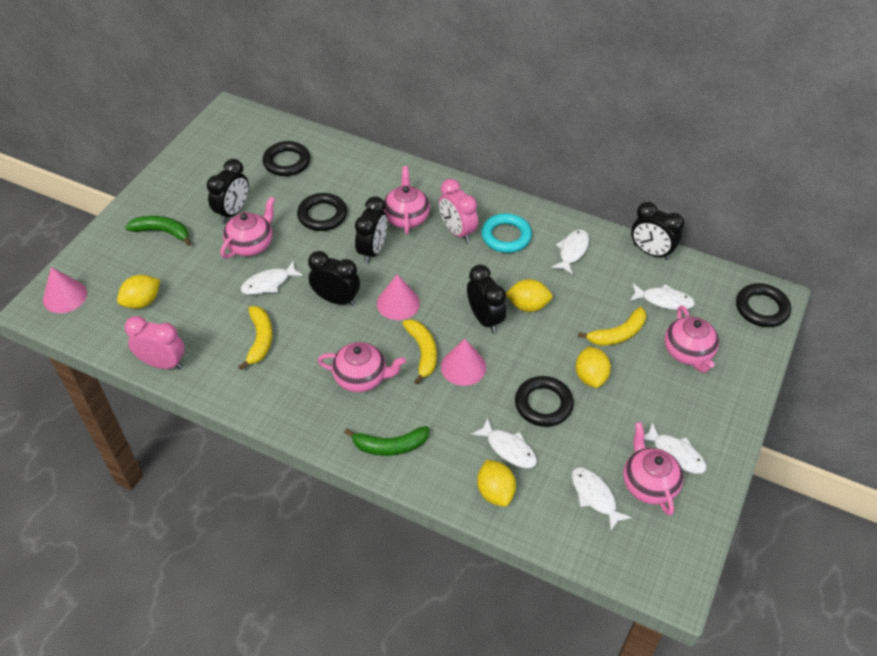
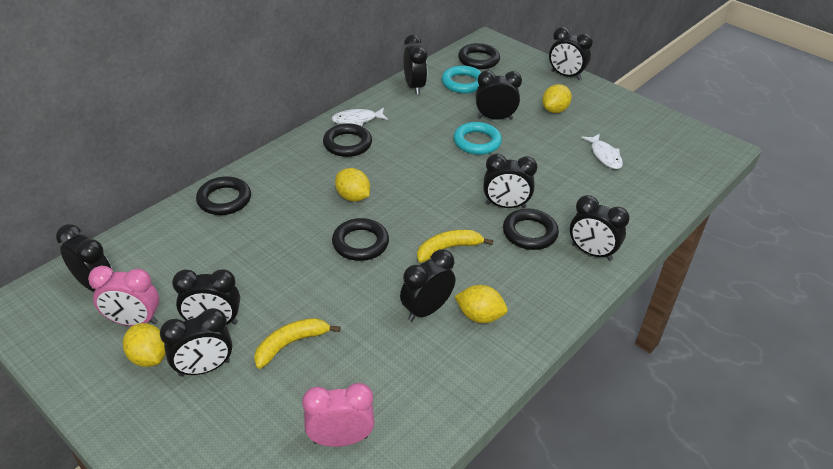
black clock: 5 -> 9
black ring: 4 -> 5
green banana: 2 -> 0
pink cone: 3 -> 0
pink teapot: 5 -> 0
turquoise ring: 1 -> 2
white fish: 6 -> 2
yellow banana: 3 -> 2

